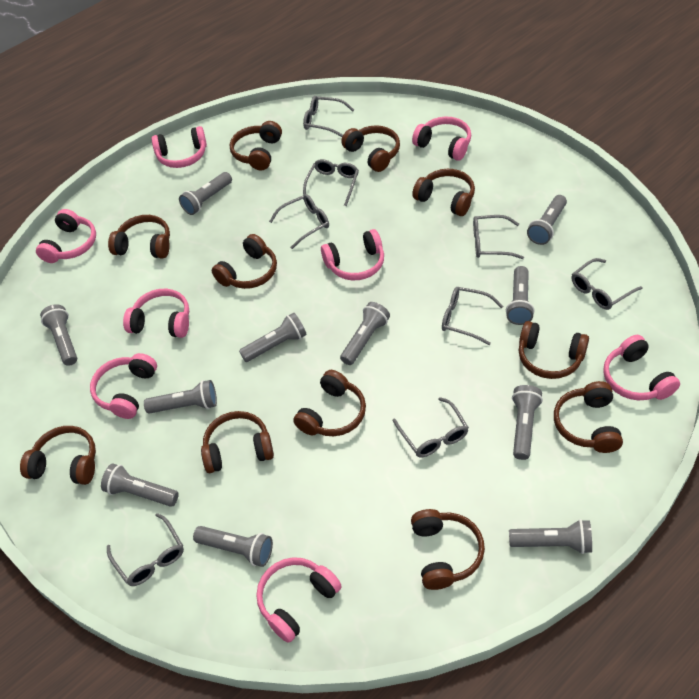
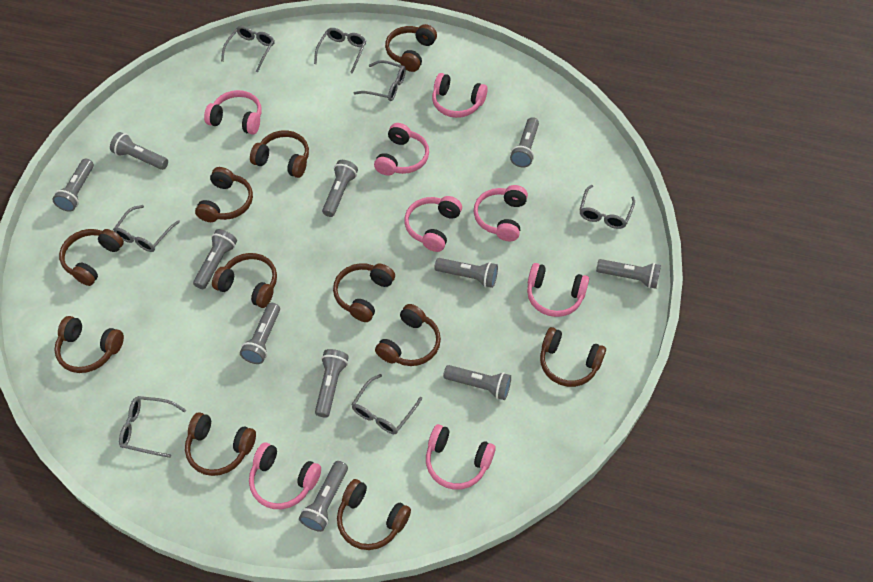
grey glasses: 8 -> 7

